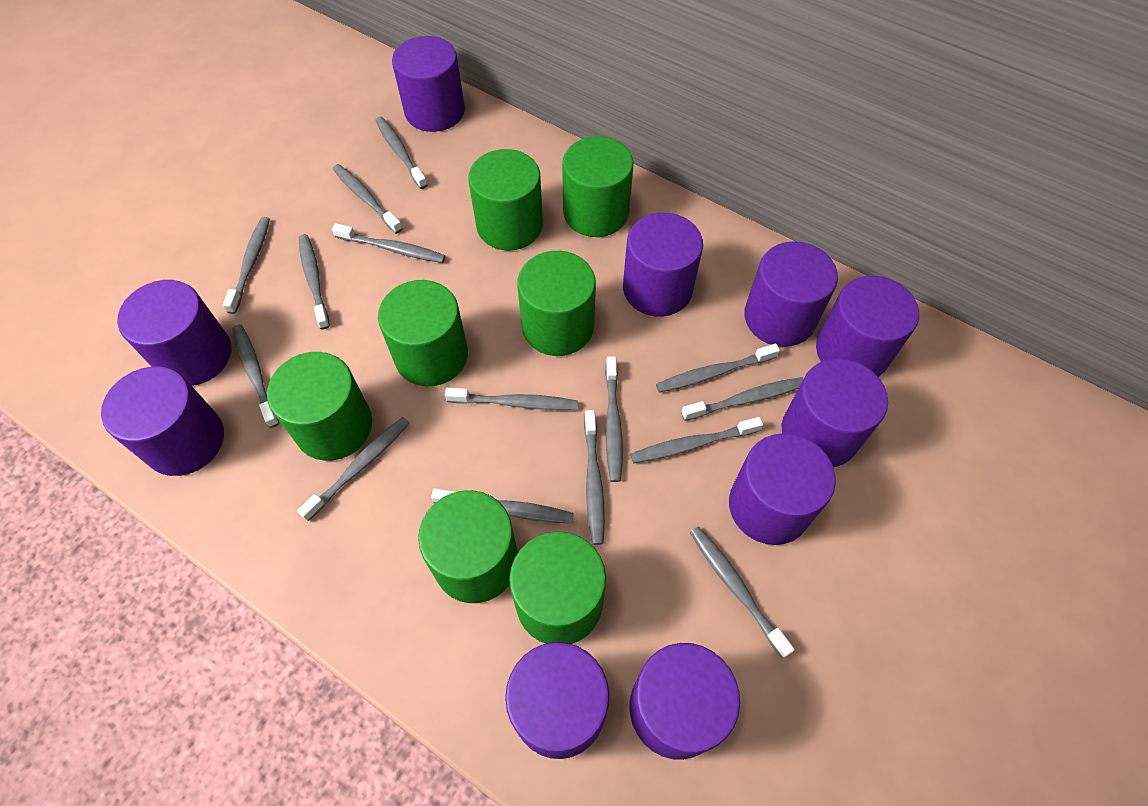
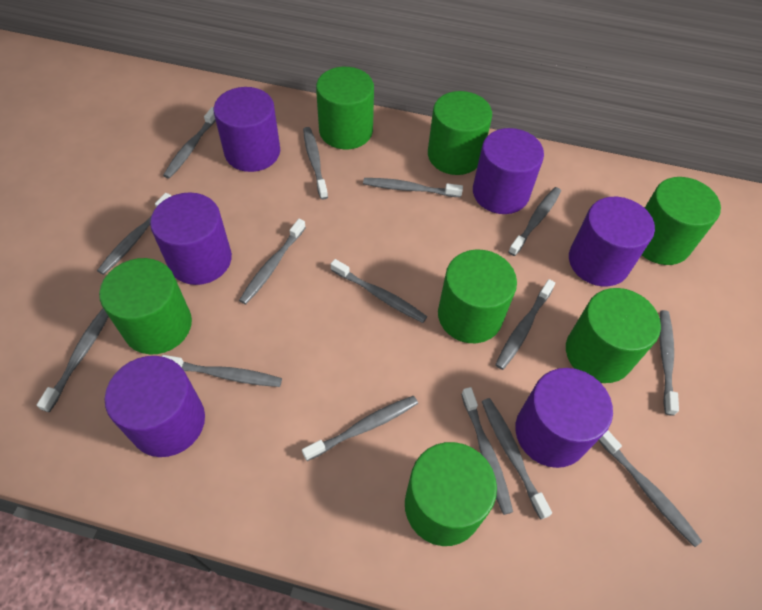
purple cylinder: 10 -> 6

